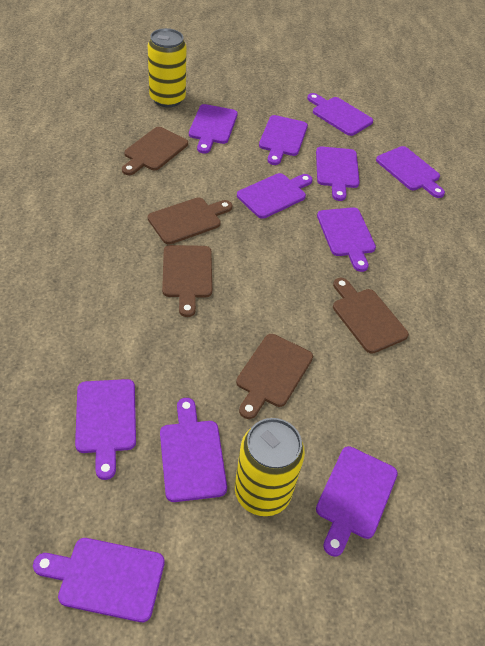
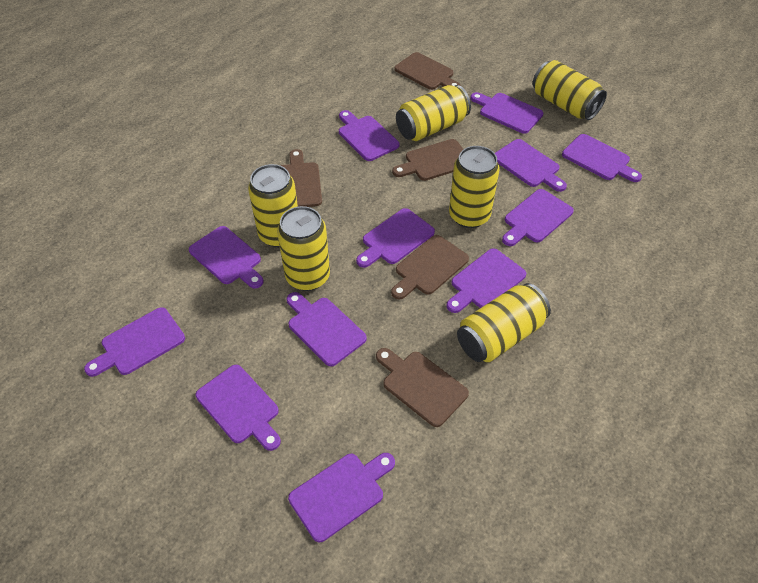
purple cutting board: 11 -> 12
yellow can: 2 -> 6

